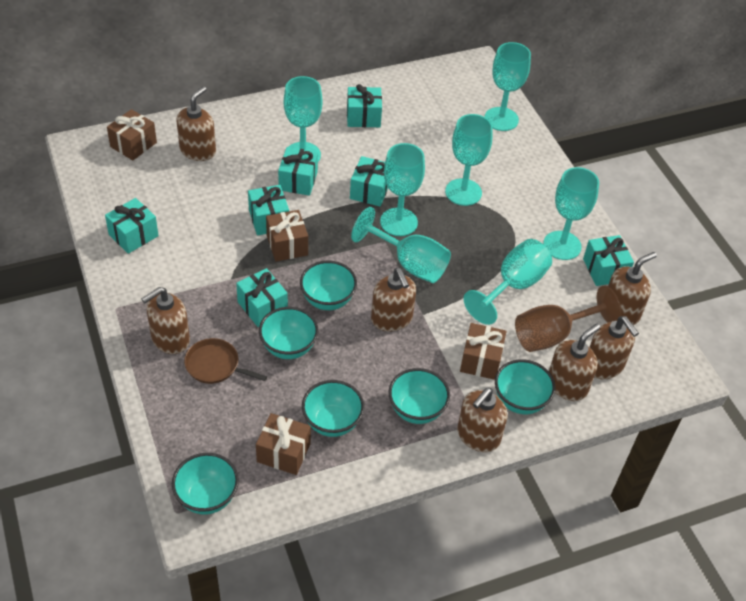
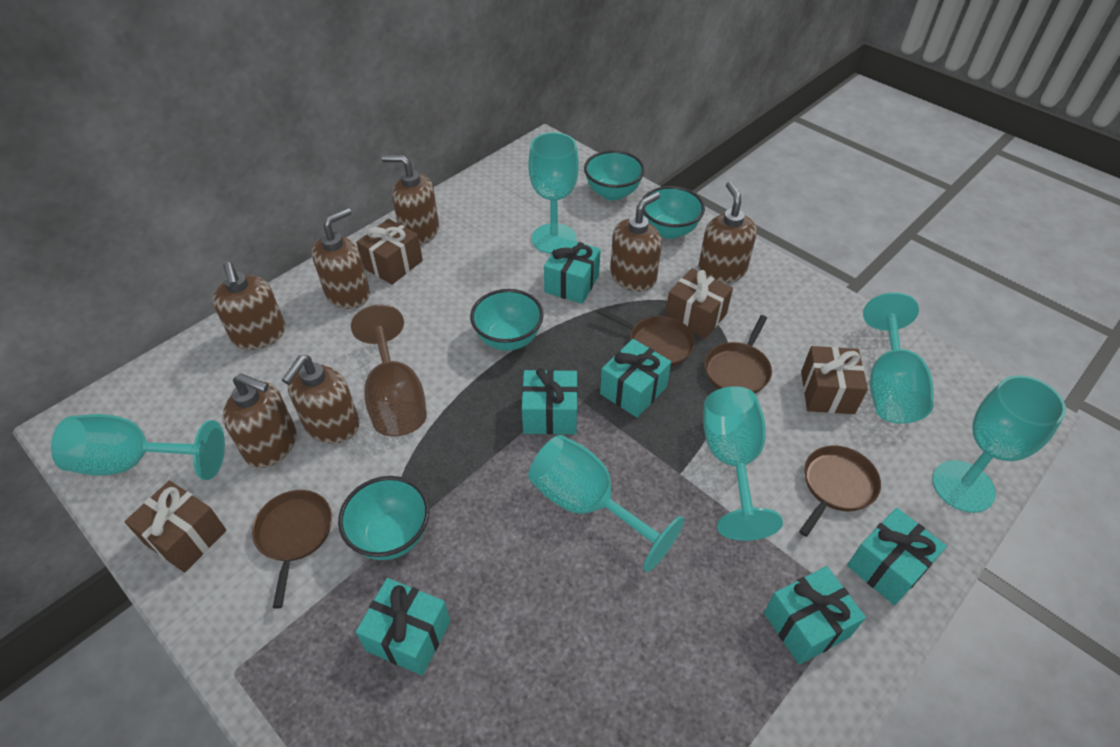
brown pan: 1 -> 4
turquoise bowl: 6 -> 4
turquoise gift: 7 -> 6
turquoise goblet: 7 -> 6

